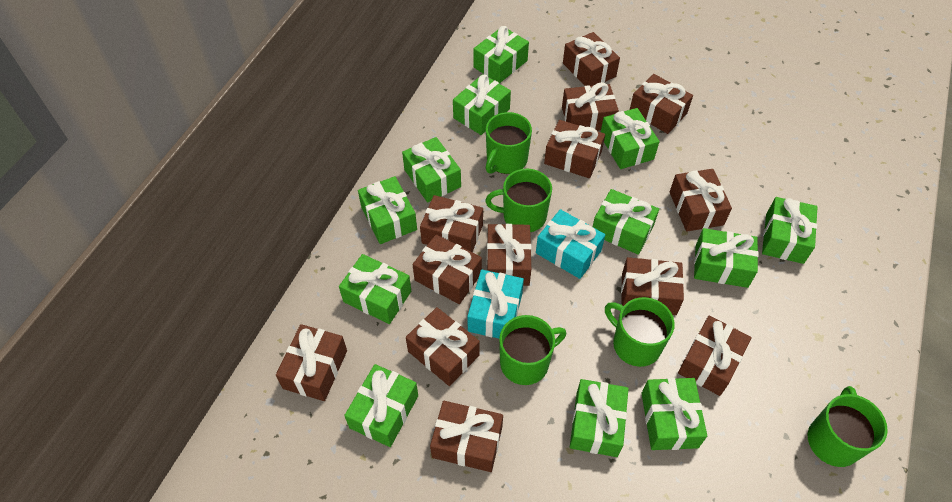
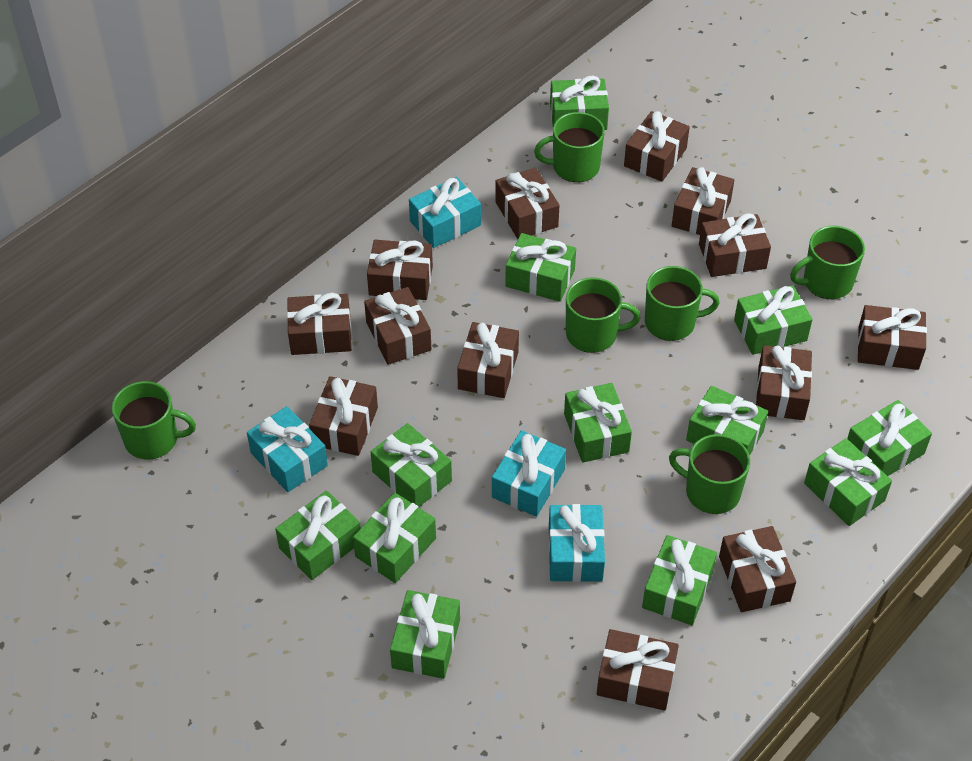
green mug: 5 -> 6
turquoise gift: 2 -> 4

